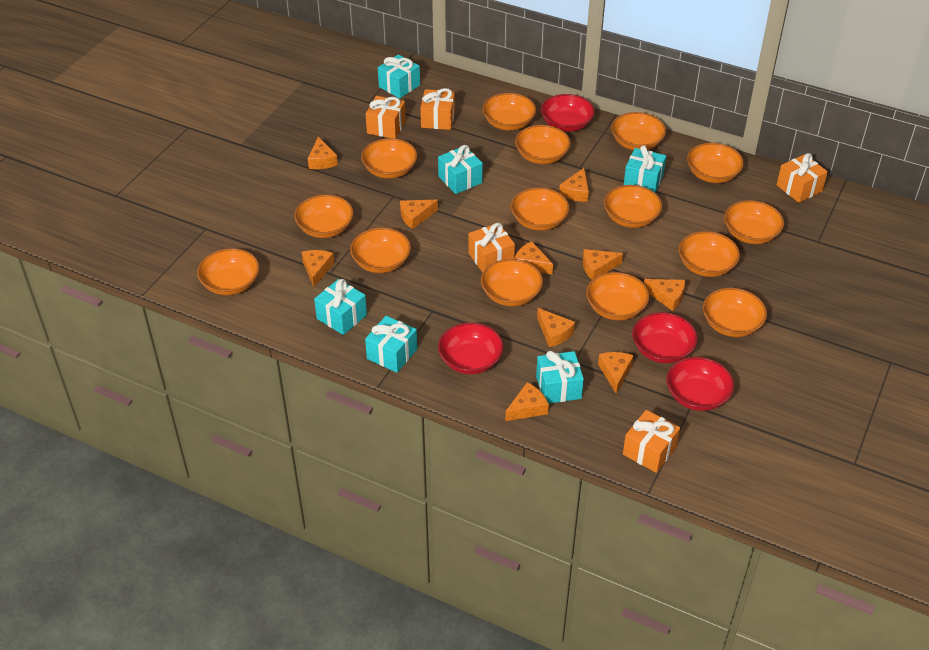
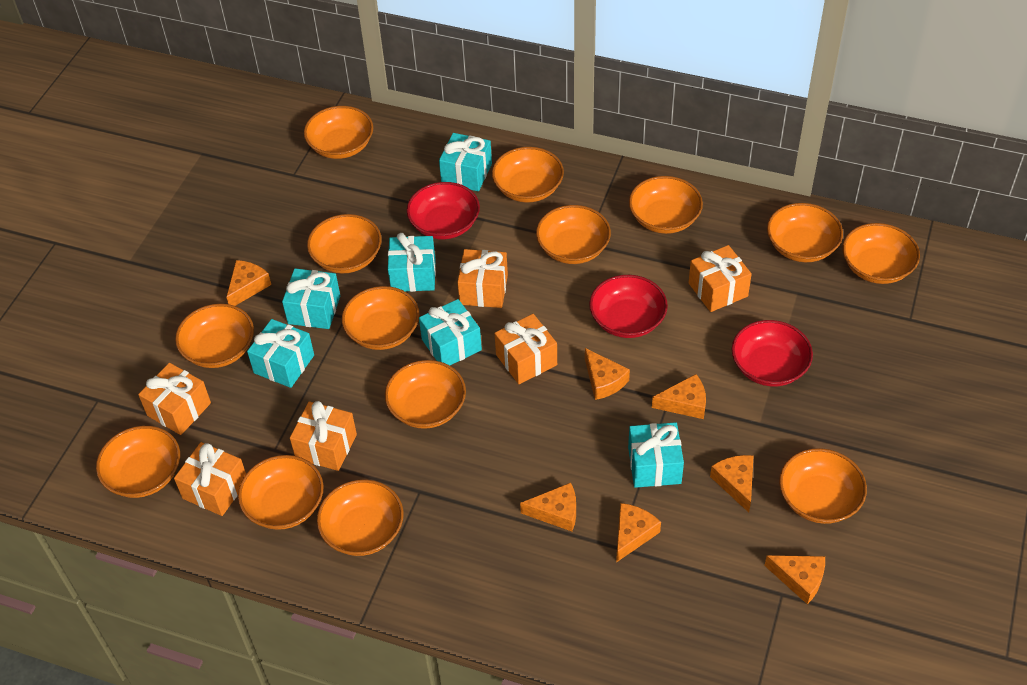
orange bowl: 15 -> 14
orange cheese: 10 -> 7
orange gift: 5 -> 6
red bowl: 4 -> 3

